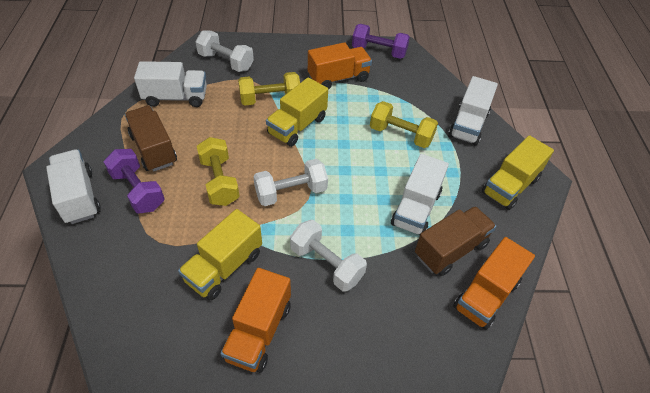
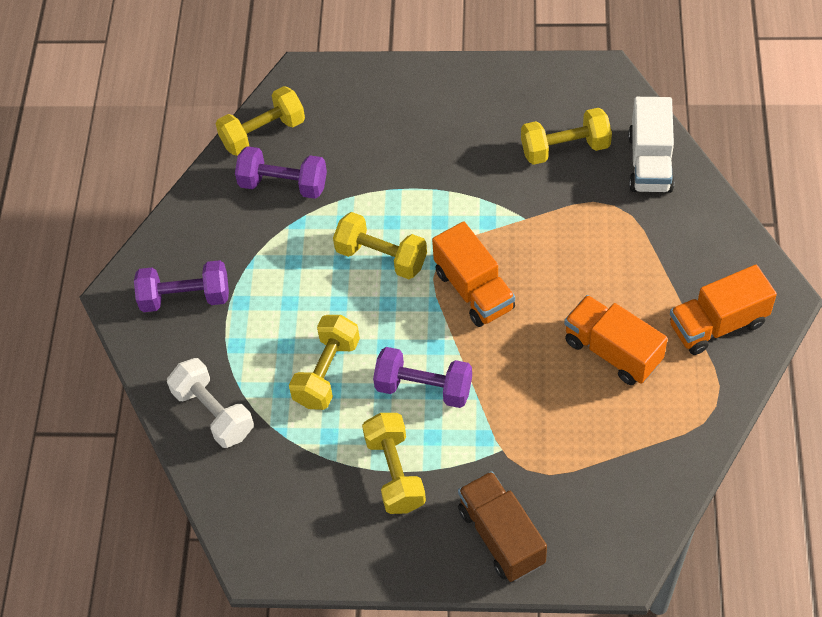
brown truck: 2 -> 1
purple dumbbell: 2 -> 3
white dumbbell: 3 -> 1
white truck: 4 -> 1
yellow dumbbell: 3 -> 5
yellow truck: 3 -> 0

